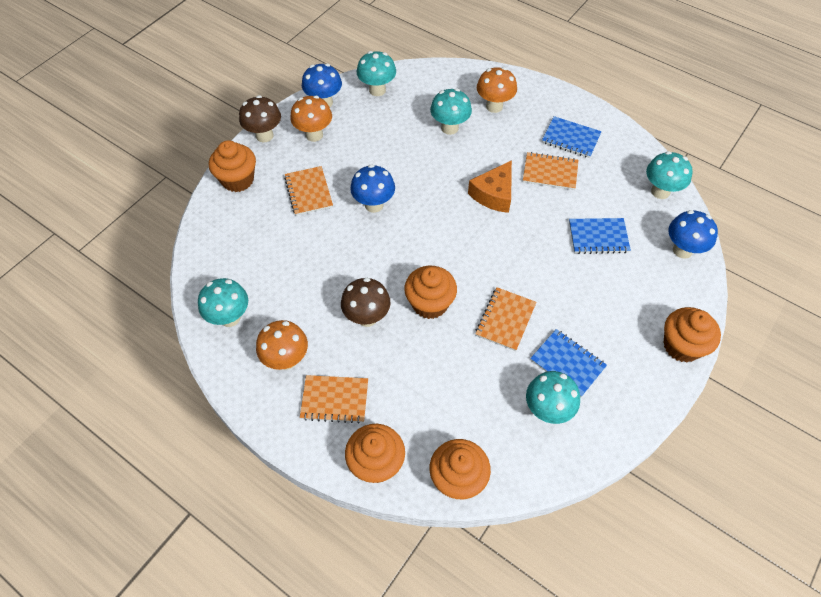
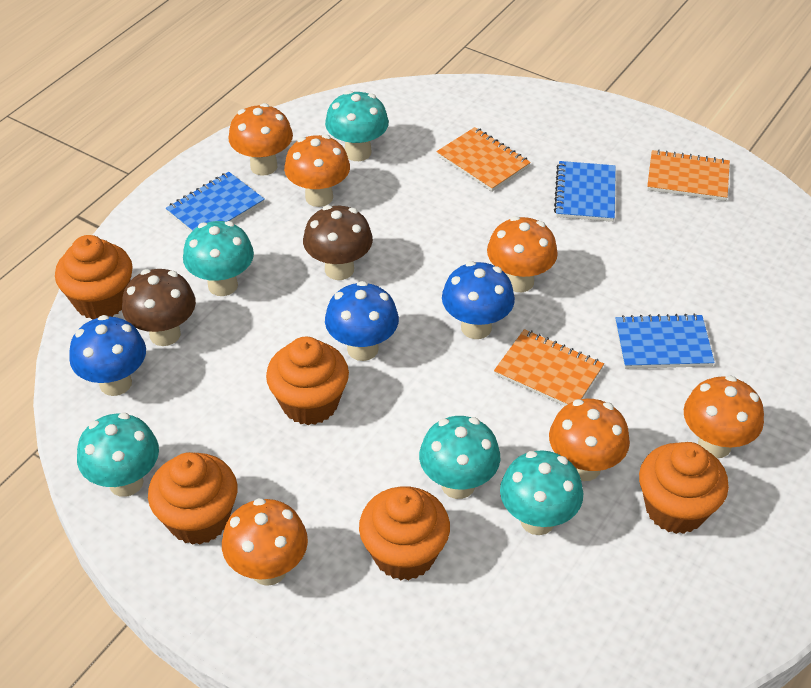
orange cheese: 1 -> 0
orange mushroom: 3 -> 6
orange notebook: 4 -> 3

